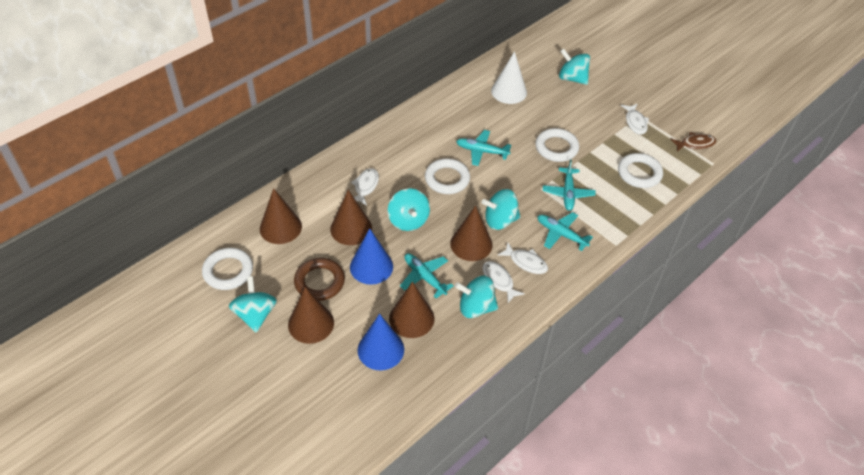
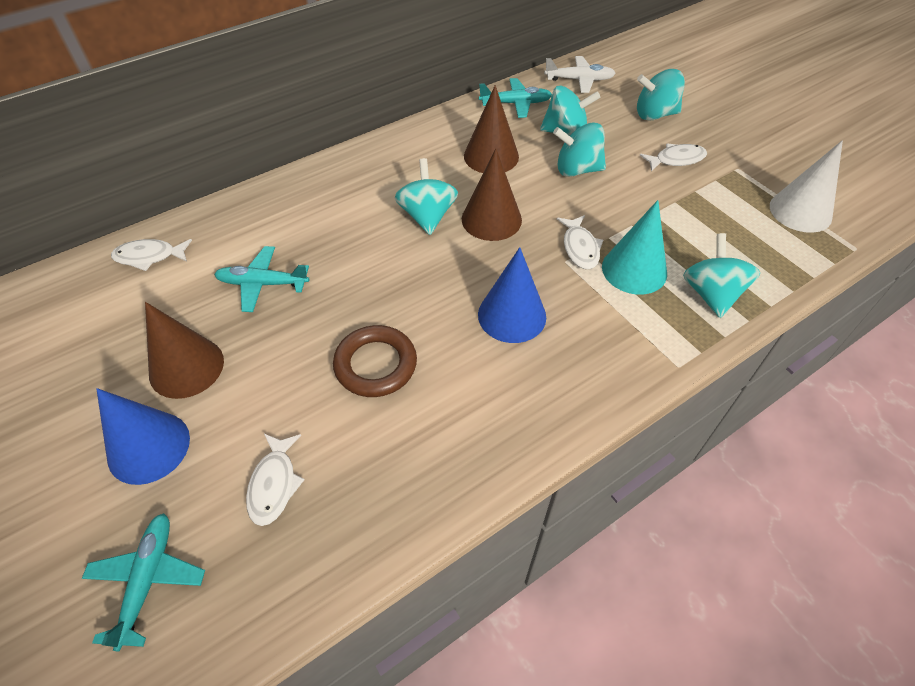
brown cone: 5 -> 3
brown fish: 1 -> 0
turquoise cone: 0 -> 1
turquoise plane: 4 -> 3
white plane: 0 -> 1
white ring: 4 -> 0

